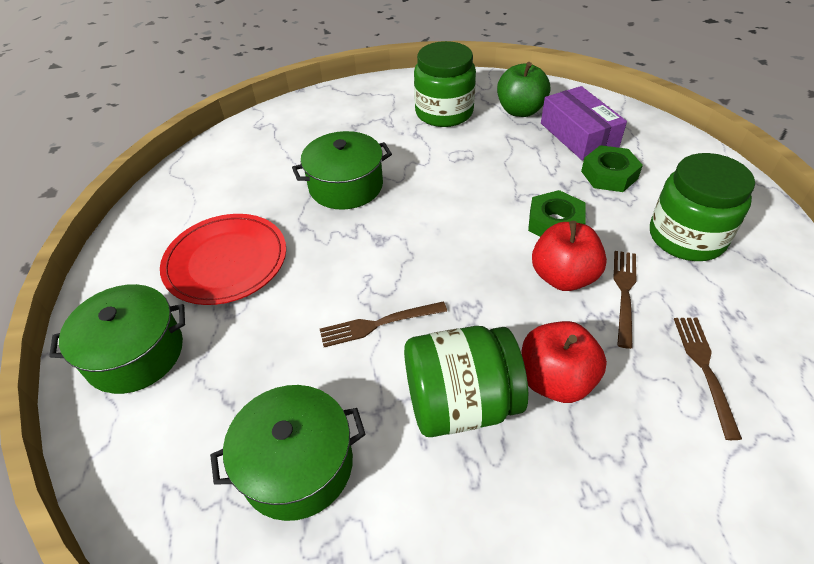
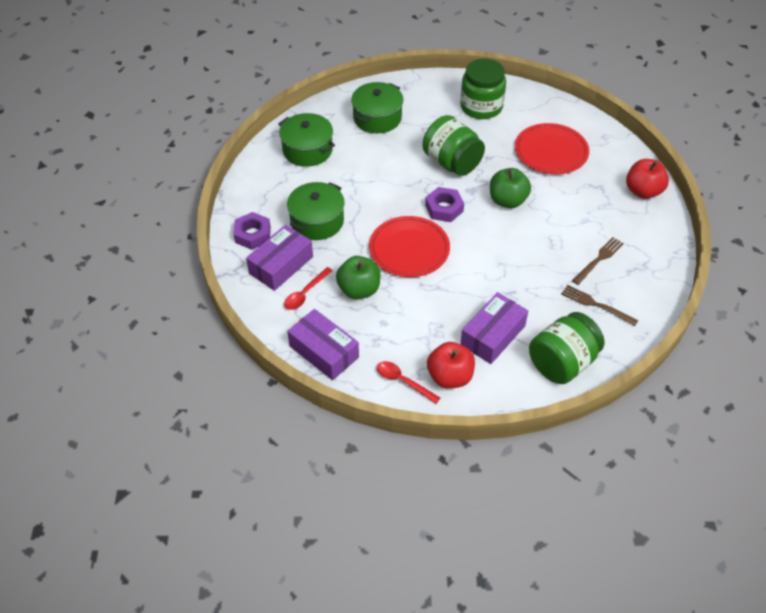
brown fork: 3 -> 2
green apple: 1 -> 2
green nut: 2 -> 0
purple box: 1 -> 3
purple nut: 0 -> 2
red plate: 1 -> 2
red spoon: 0 -> 2

